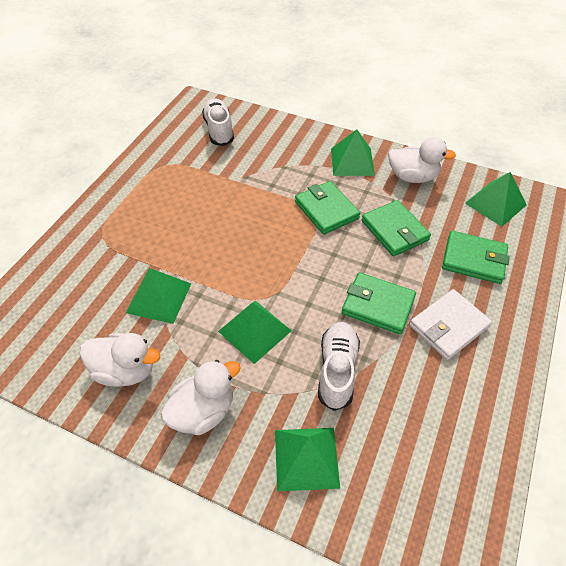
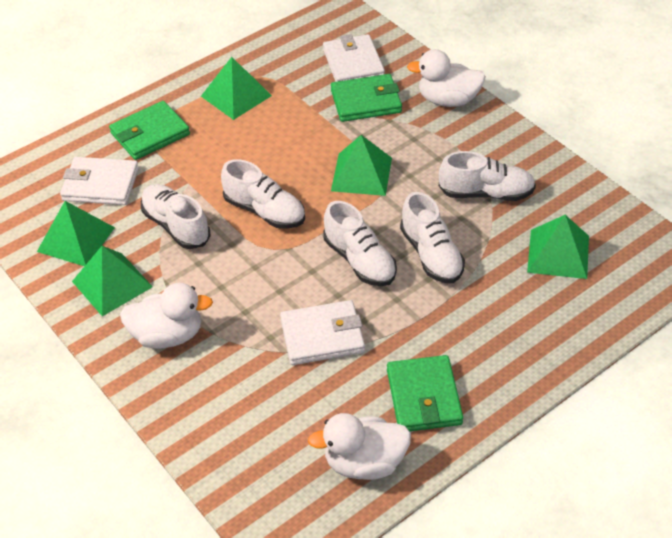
green wallet: 4 -> 3
white shoe: 2 -> 5
white wallet: 1 -> 3

